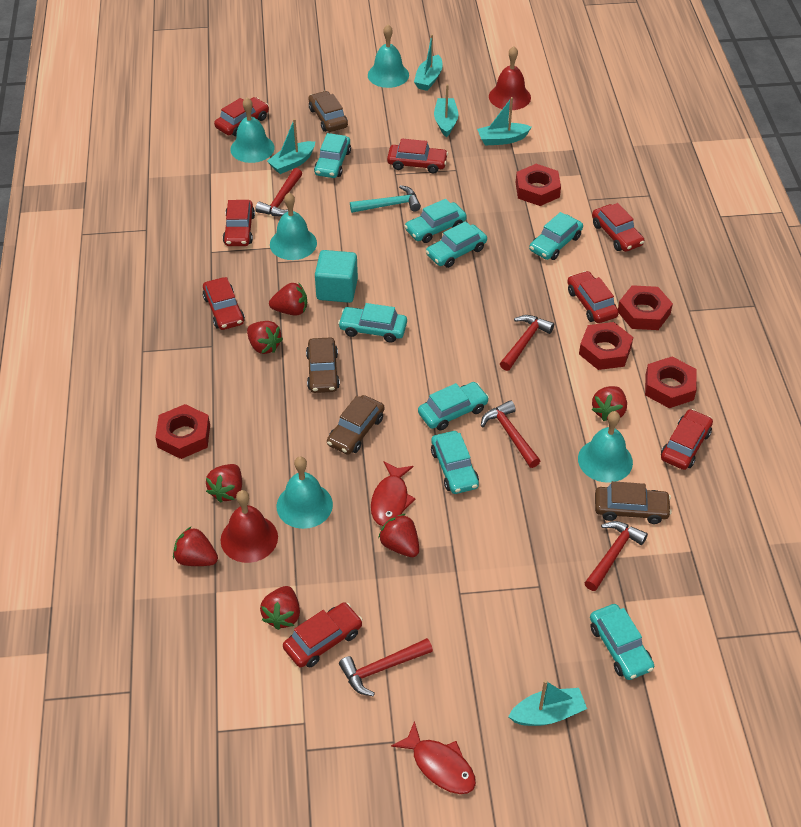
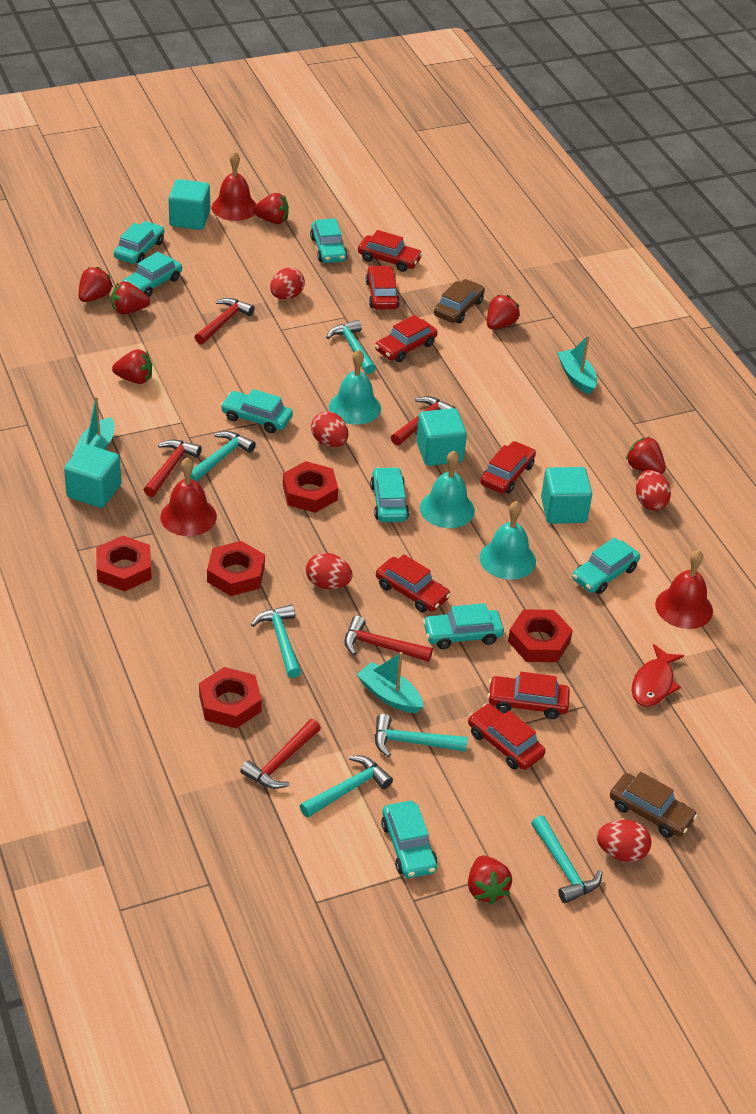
brown car: 4 -> 2
red bell: 2 -> 3
red car: 8 -> 7
red egg: 0 -> 5
red fish: 2 -> 1
turquoise bell: 5 -> 3
turquoise boat: 5 -> 3
turquoise cube: 1 -> 4
turquoise hammer: 1 -> 6

